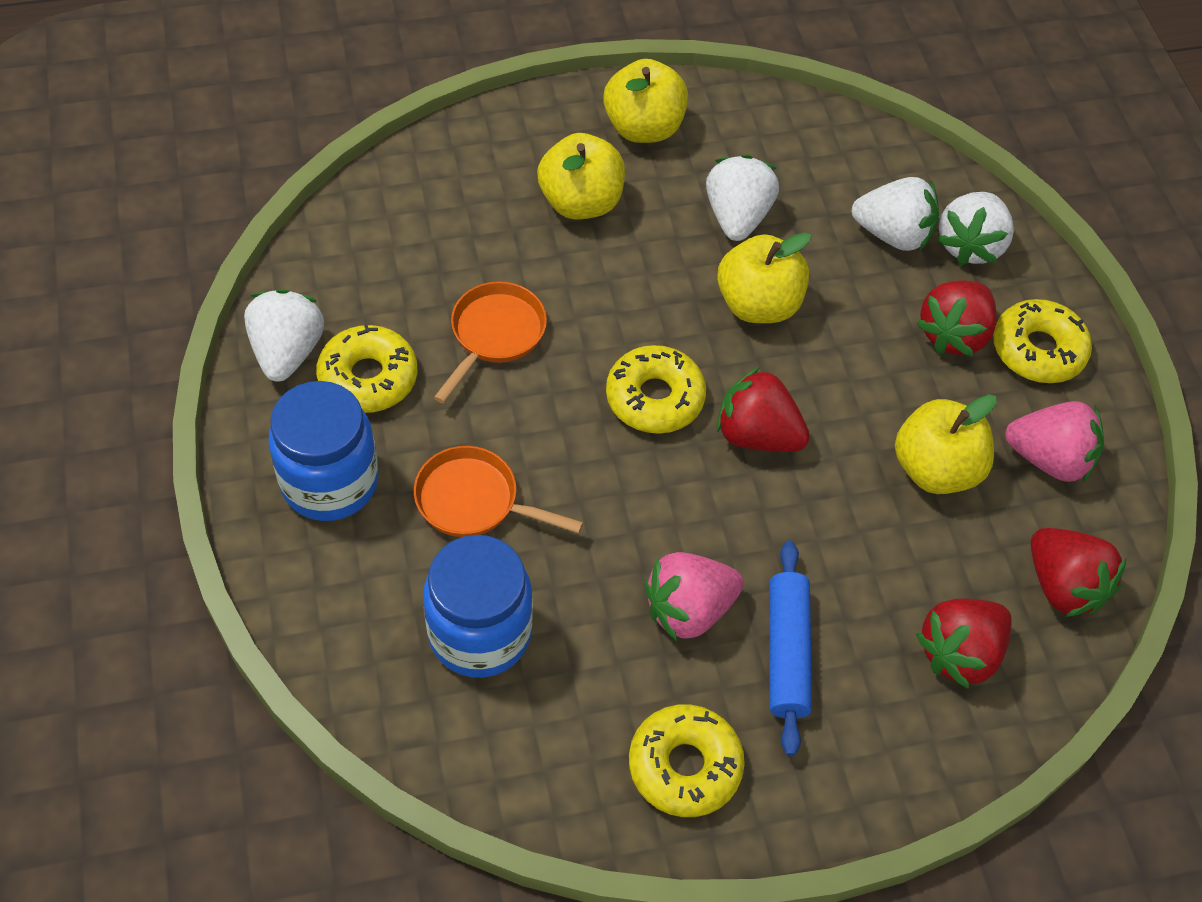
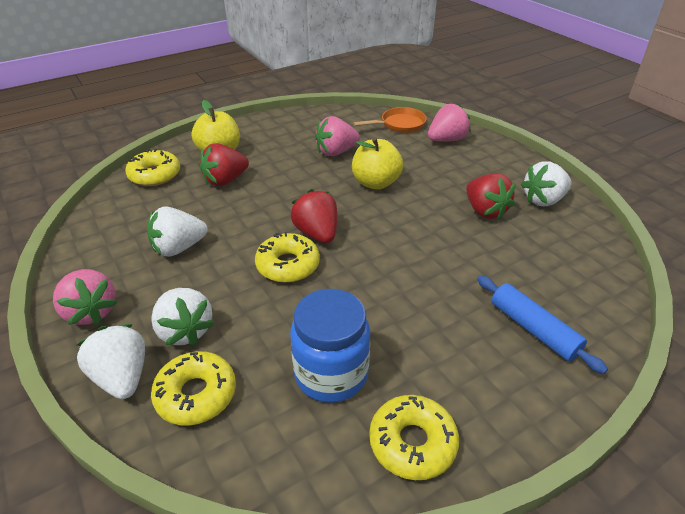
blue jar: 2 -> 1
orange pan: 2 -> 1
pink strawberry: 2 -> 3
red strawberry: 4 -> 3
yellow apple: 4 -> 2

